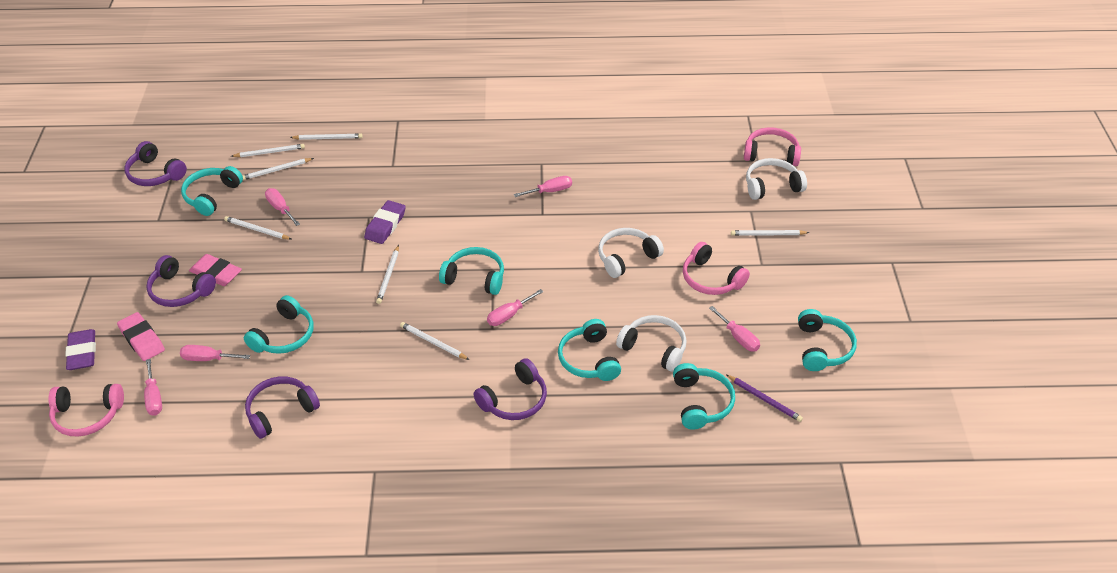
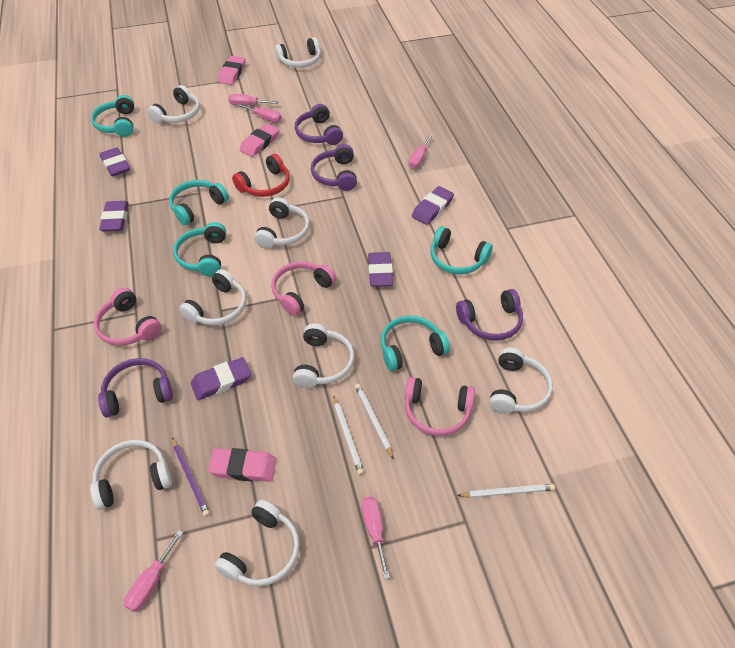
pink eraser: 2 -> 3
pink screwdriver: 6 -> 5
purple eraser: 2 -> 5
red headphones: 0 -> 1
turquoise headphones: 6 -> 5
white headphones: 3 -> 8
white pencil: 7 -> 3

